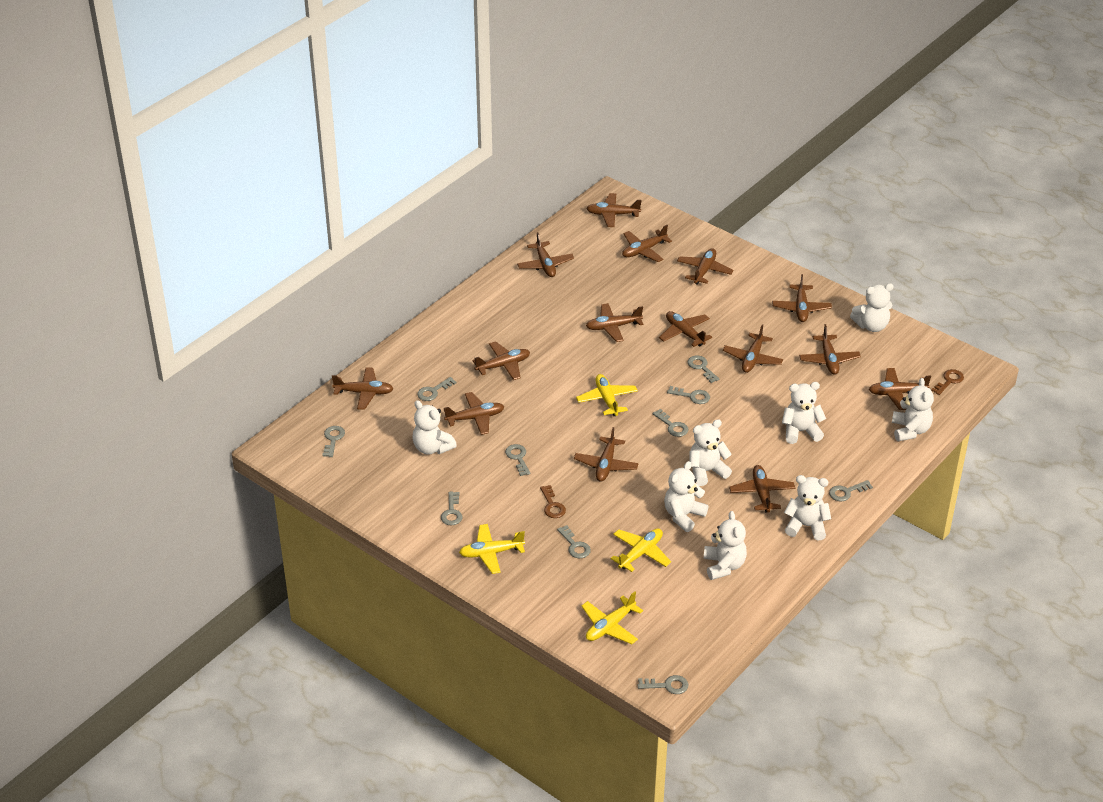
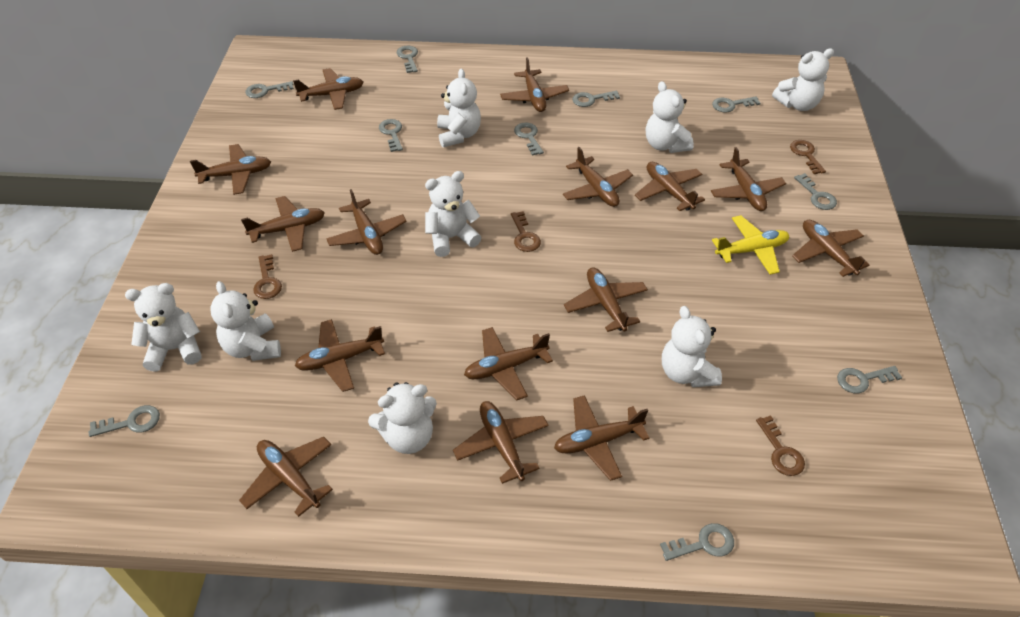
brown key: 2 -> 4
yellow plane: 4 -> 1

